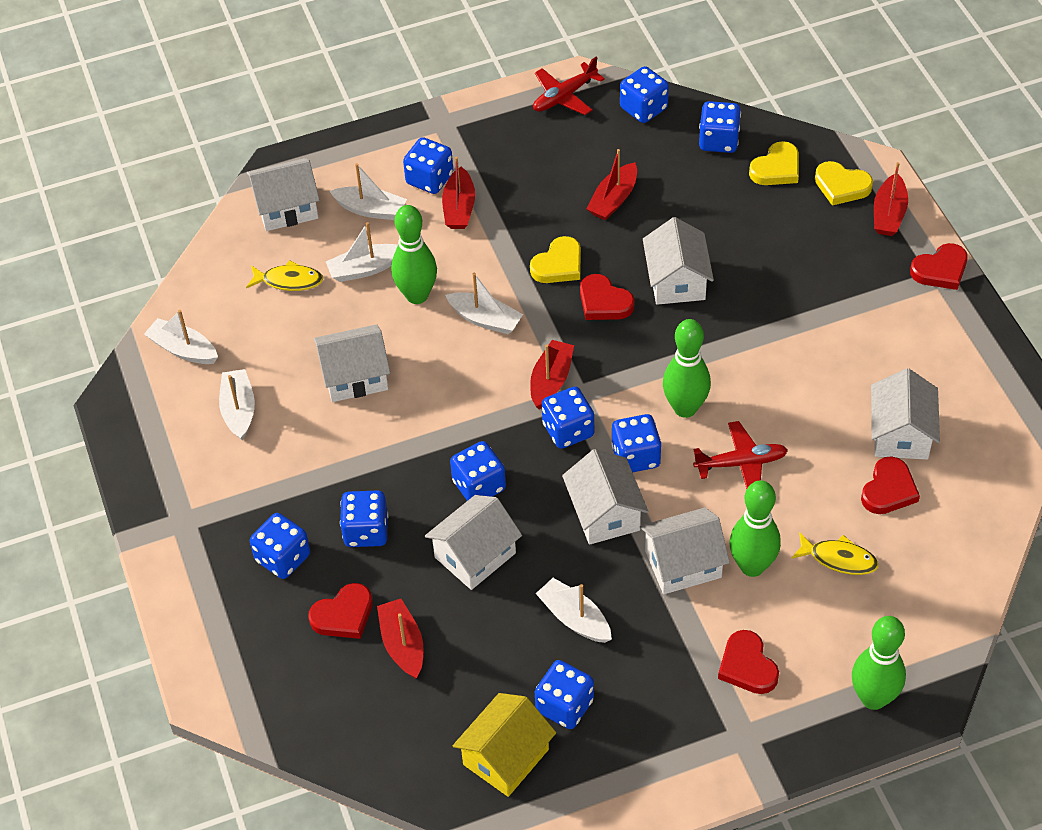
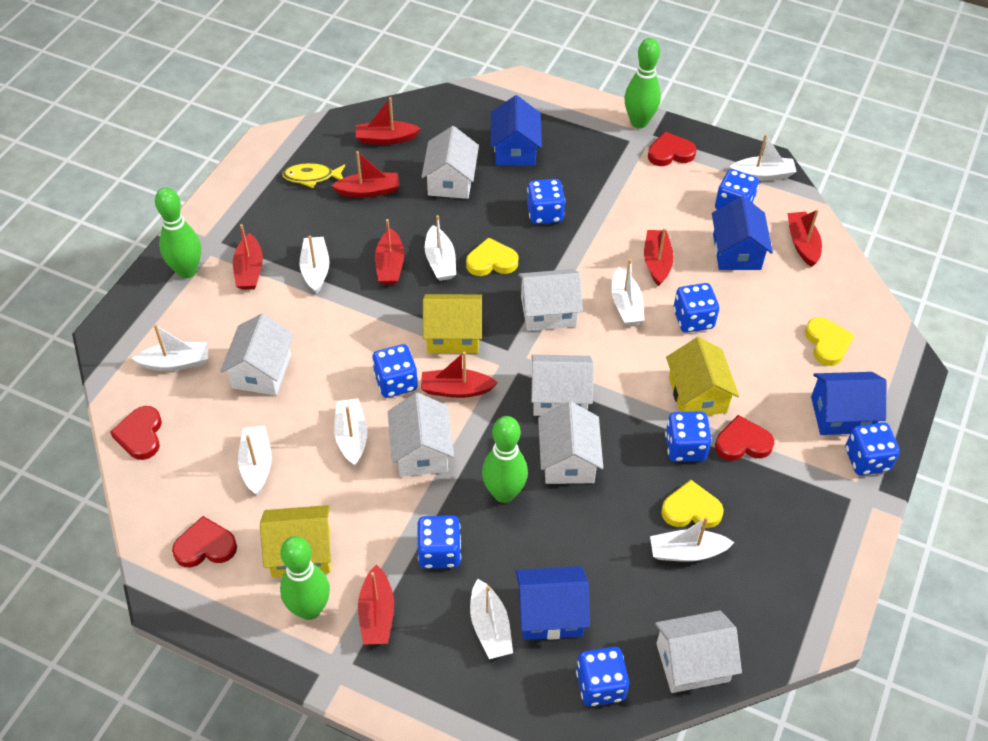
blue dice: 9 -> 8
blue house: 0 -> 4
red boat: 5 -> 8
red heart: 5 -> 4
red plane: 2 -> 0
white boat: 6 -> 9
yellow fish: 2 -> 1
yellow house: 1 -> 3

